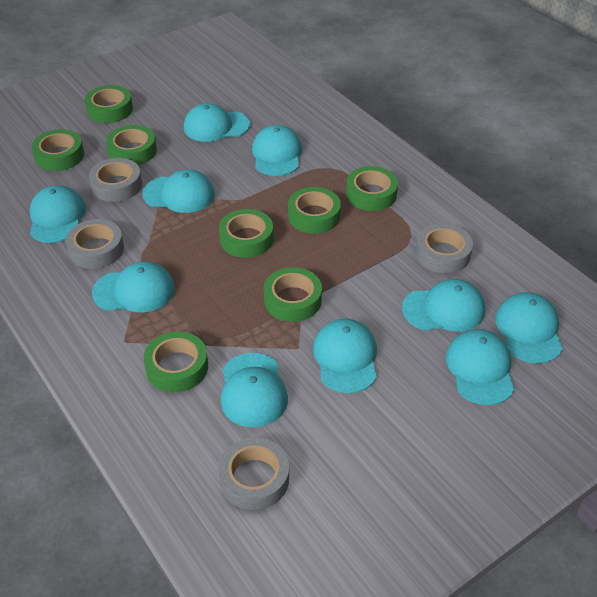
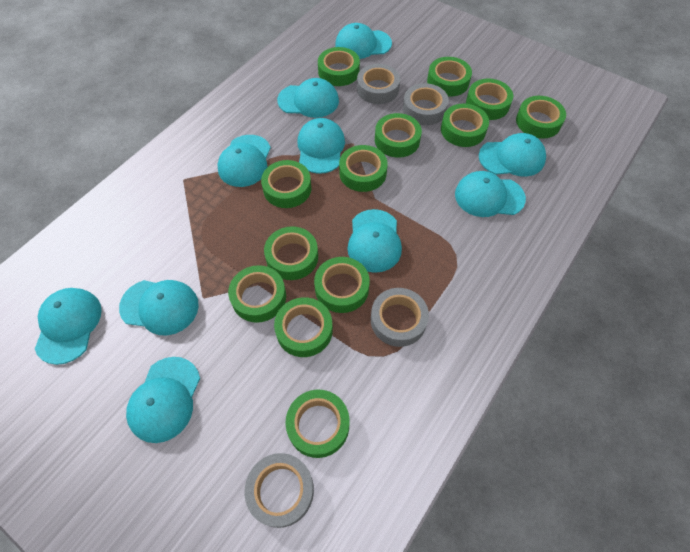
green tape: 8 -> 13

